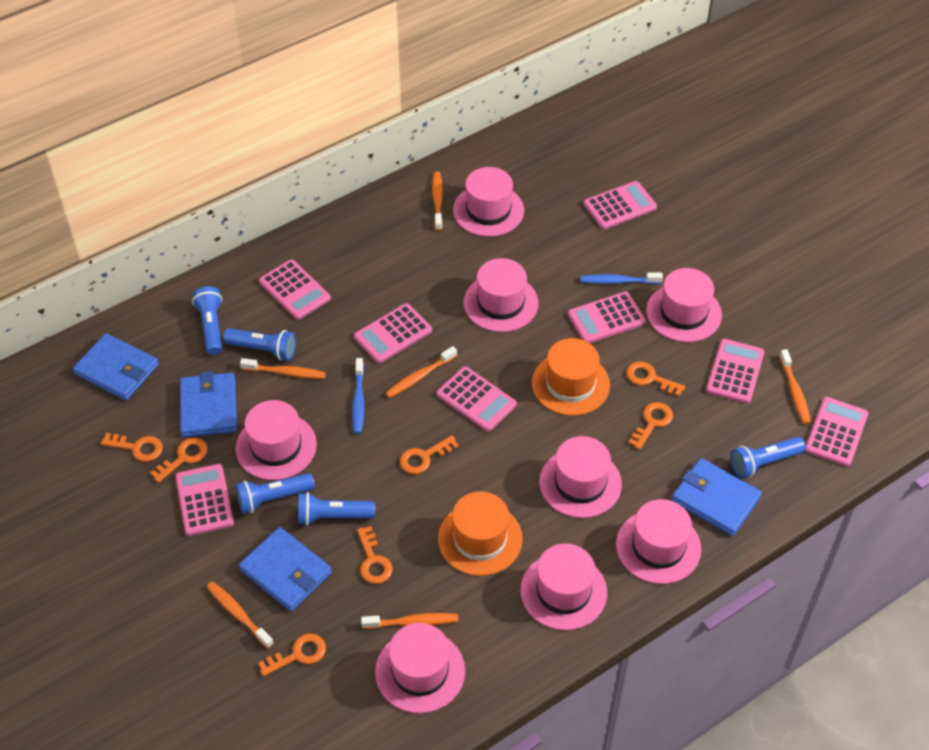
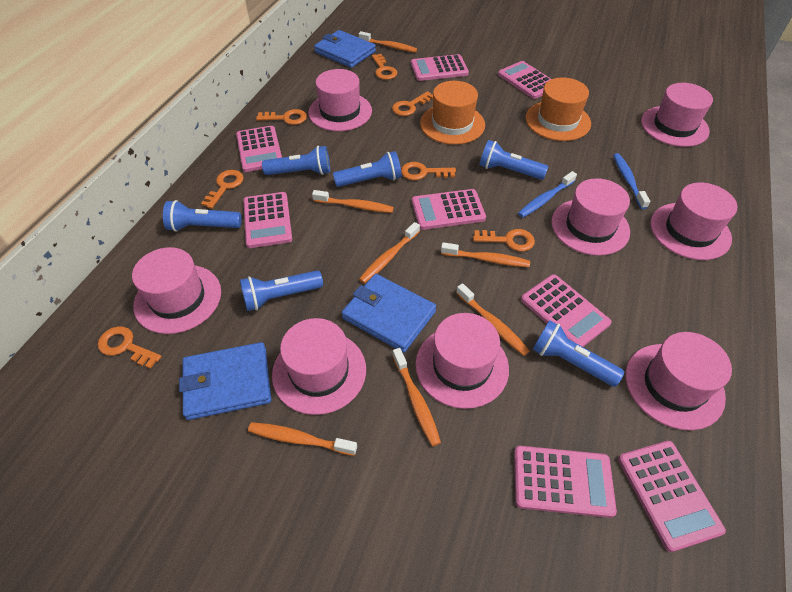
blue flashlight: 5 -> 6
blue wallet: 4 -> 3
orange toothbrush: 6 -> 7

